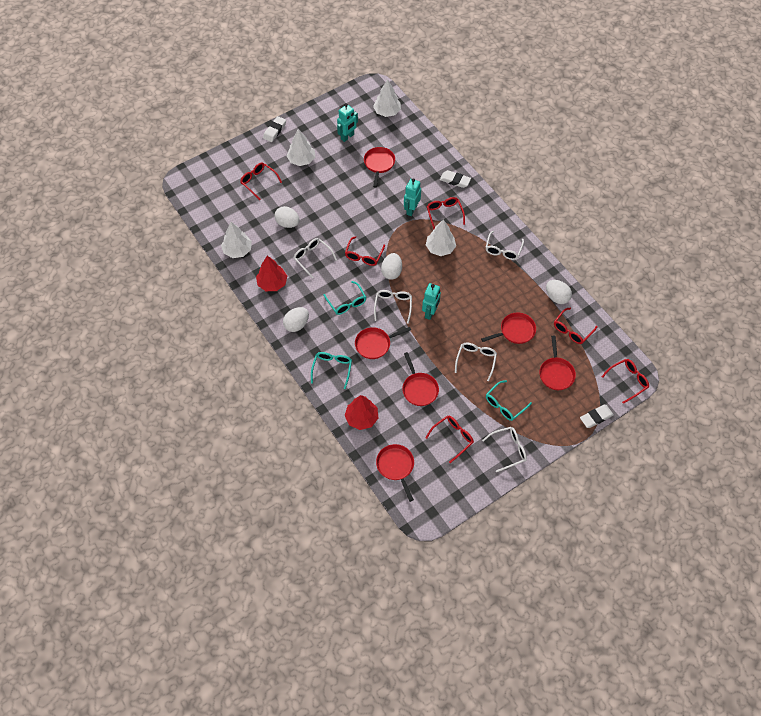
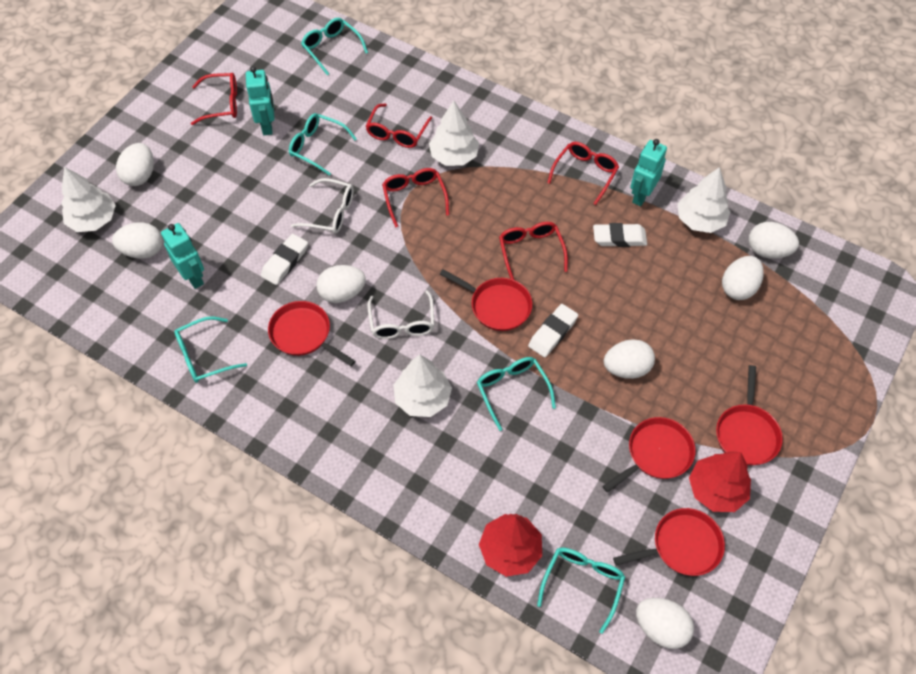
red glasses: 6 -> 5
red pan: 6 -> 5
turquoise glasses: 3 -> 5
white egg: 4 -> 7
white glasses: 5 -> 2

